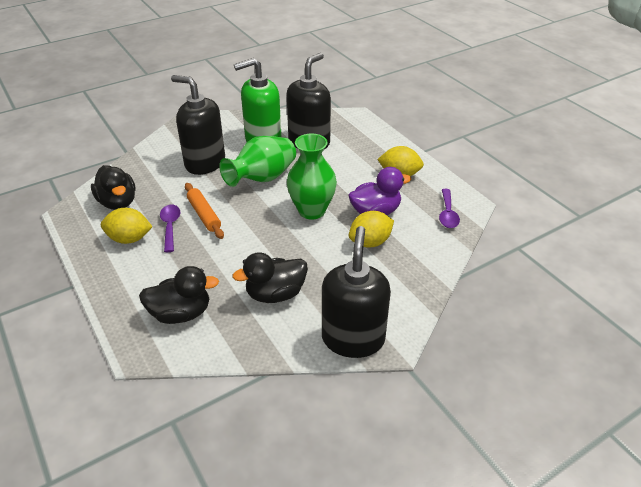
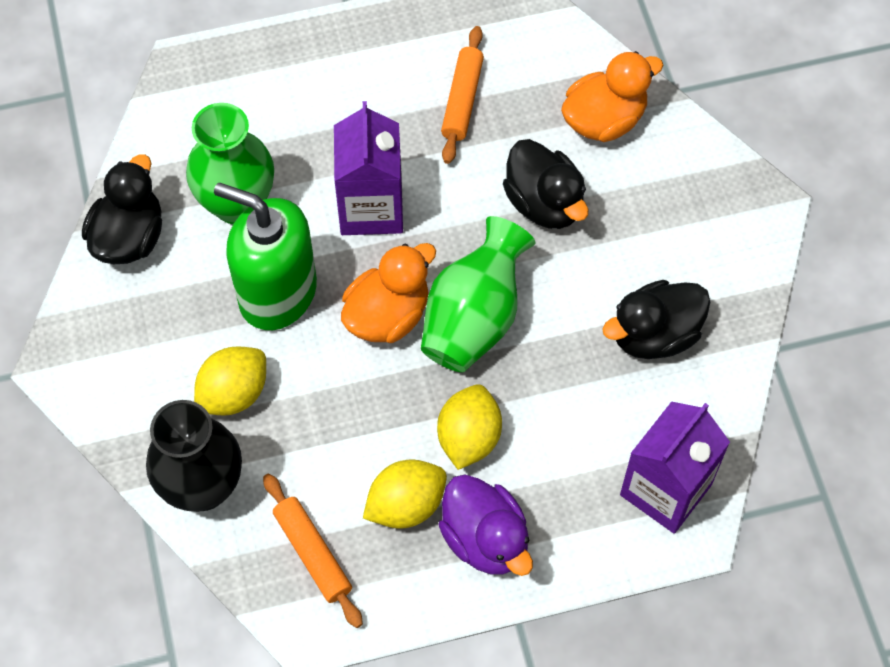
black soap dispenser: 3 -> 0
black vase: 0 -> 1
orange duck: 0 -> 2
orange rolling pin: 1 -> 2
purple carton: 0 -> 2
purple spoon: 2 -> 0

